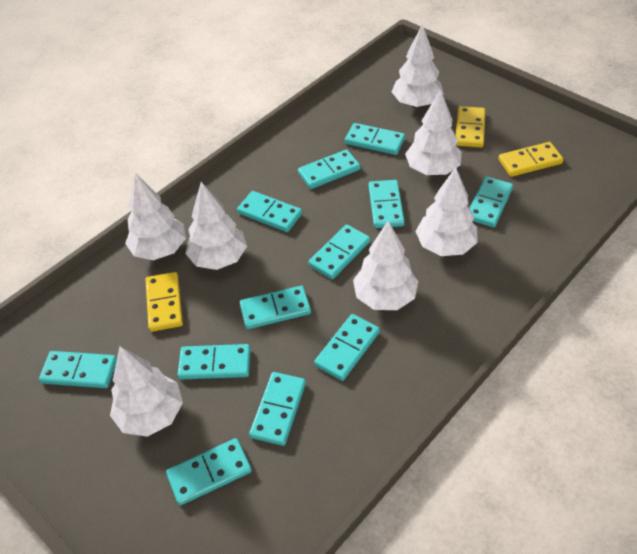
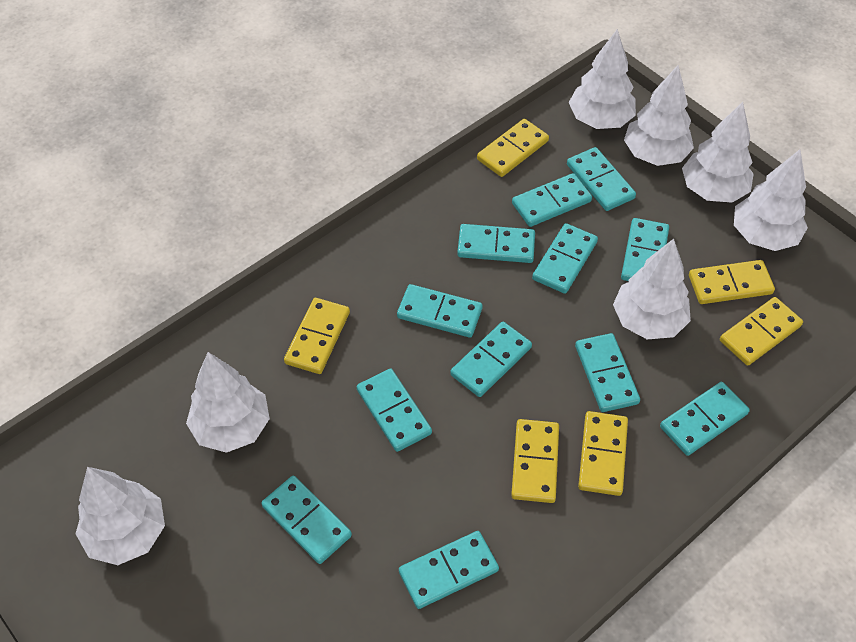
yellow domino: 3 -> 6

